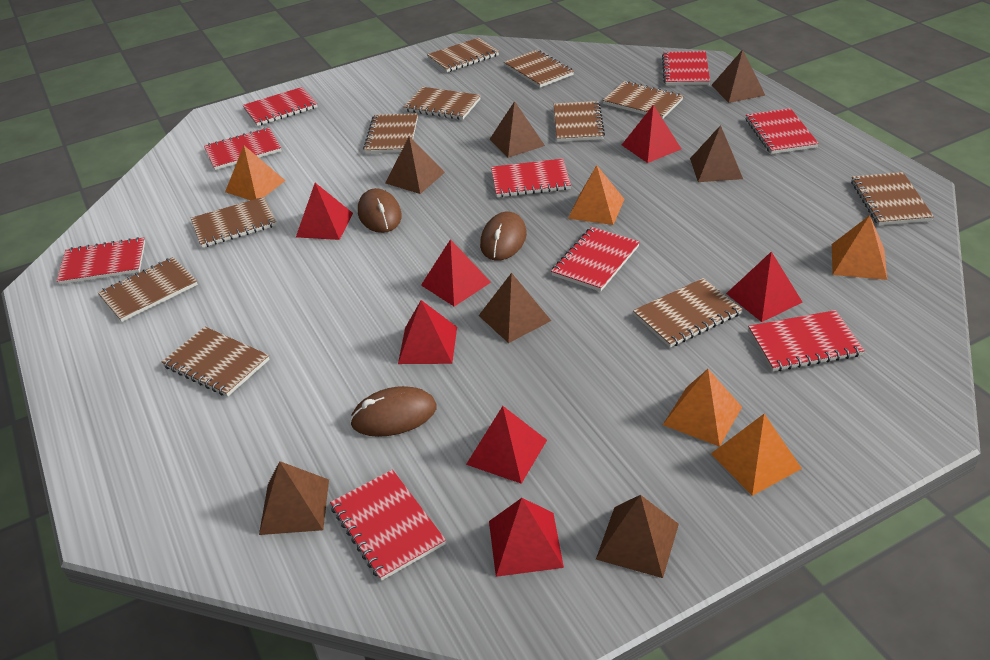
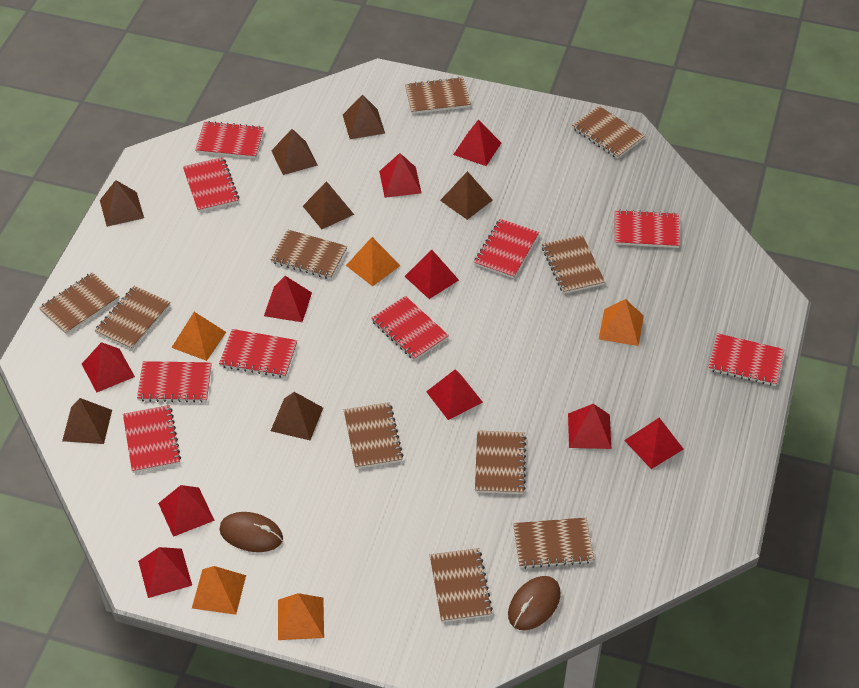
brown mouse: 3 -> 2
brown notebook: 11 -> 10
red pyramid: 7 -> 10

